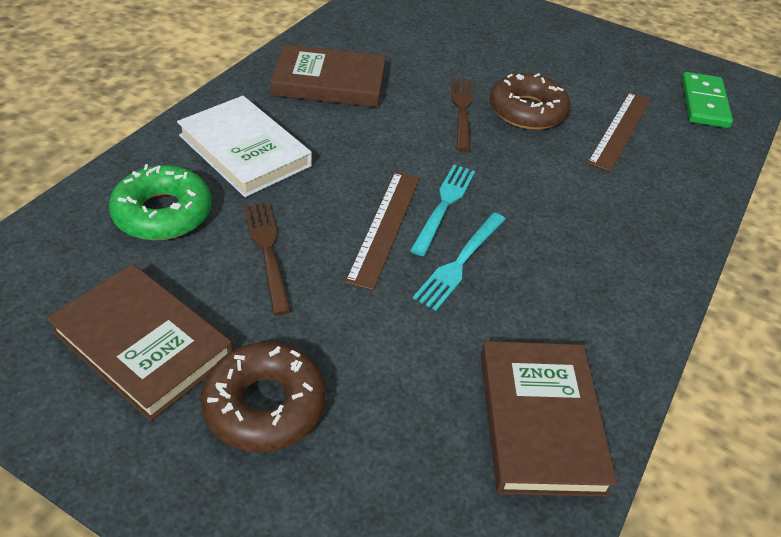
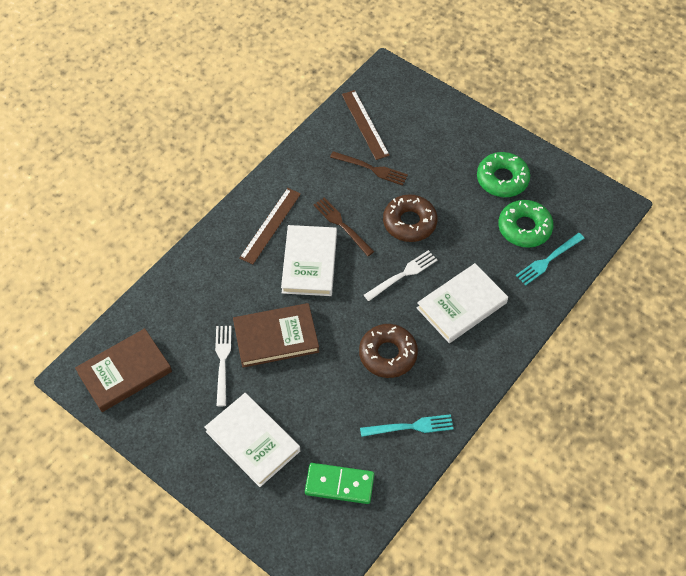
brown book: 3 -> 2
green donut: 1 -> 2
white book: 1 -> 3
white fork: 0 -> 2

